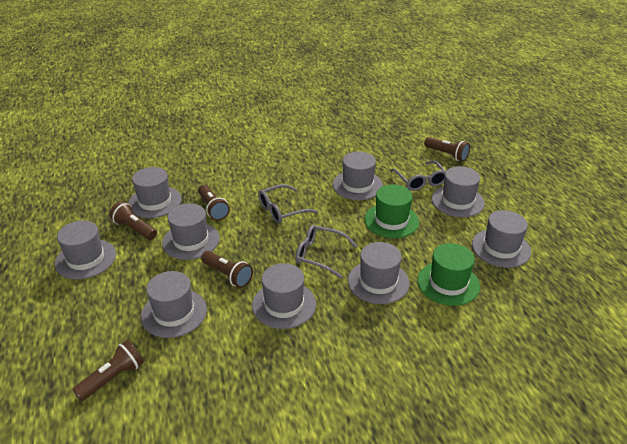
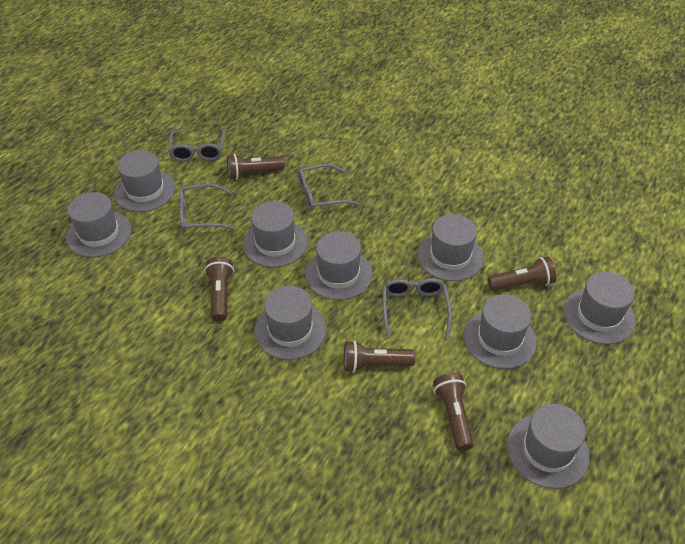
green hat: 2 -> 0
grey glasses: 3 -> 4

